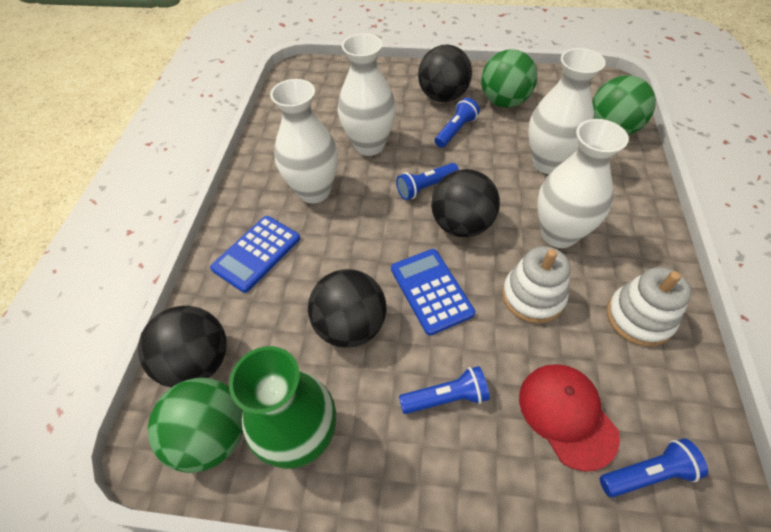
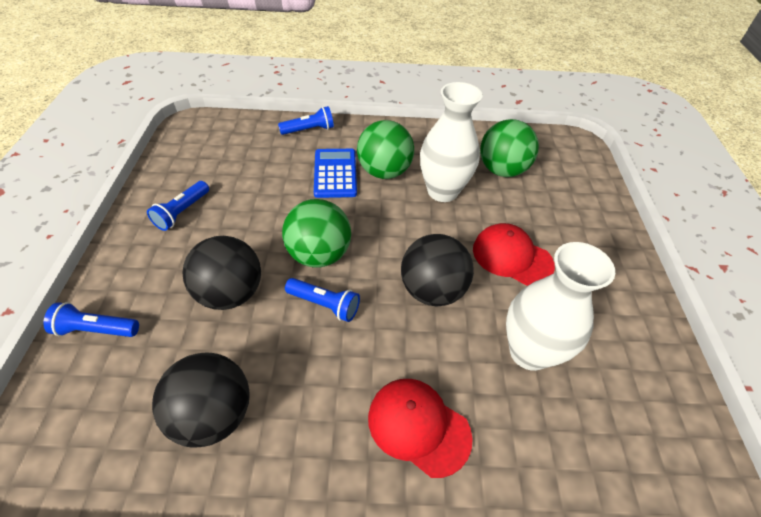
black ball: 4 -> 3
blue calculator: 2 -> 1
green vase: 1 -> 0
red cap: 1 -> 2
white stacking toy: 2 -> 0
white vase: 4 -> 2

